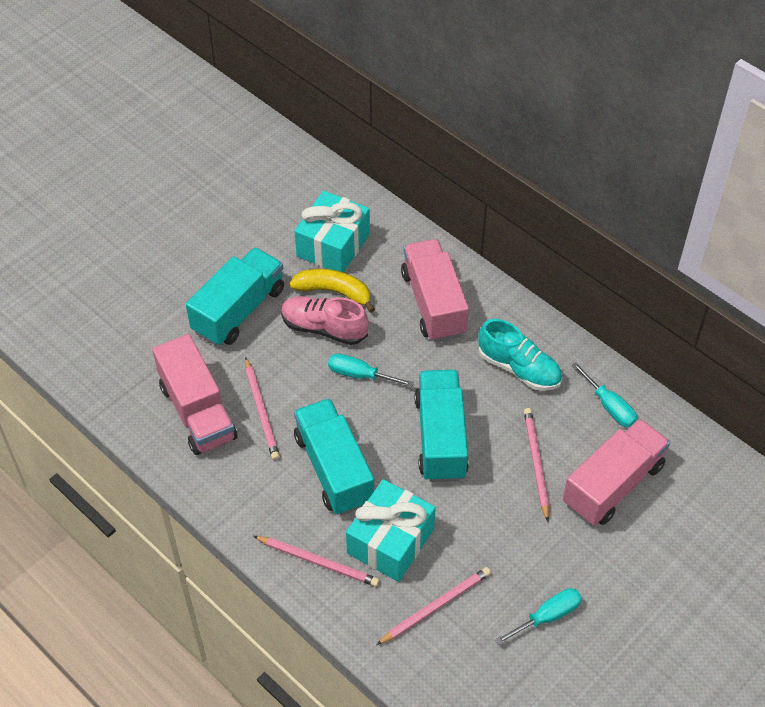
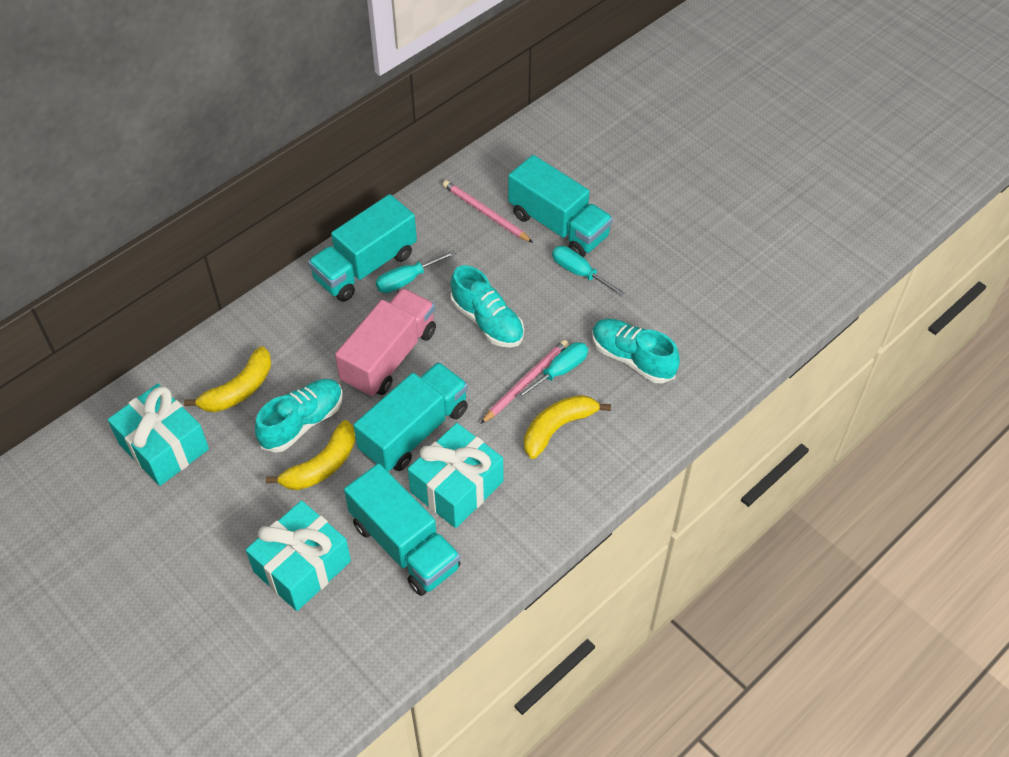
pink pencil: 4 -> 2
pink shoe: 1 -> 0
pink truck: 3 -> 1
turquoise gift: 2 -> 3
turquoise shoe: 1 -> 3
turquoise truck: 3 -> 4
yellow banana: 1 -> 3

